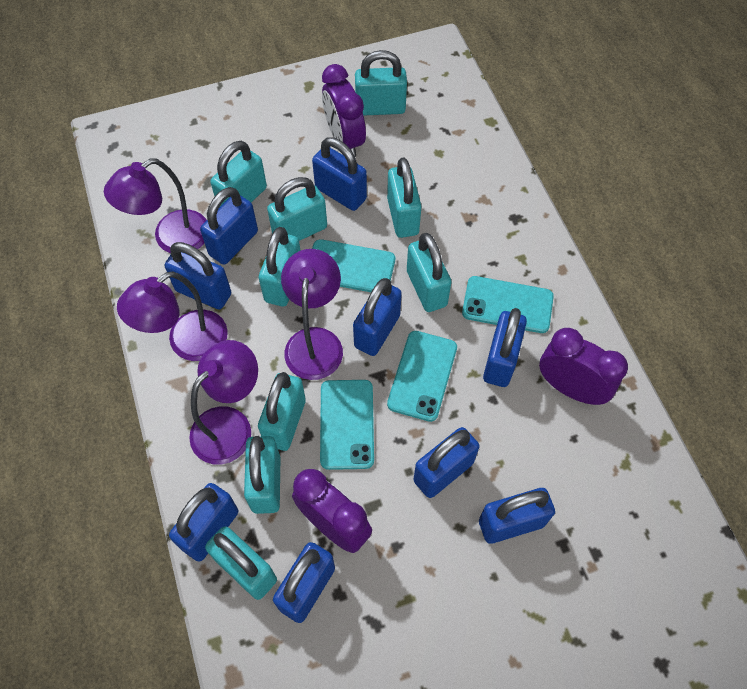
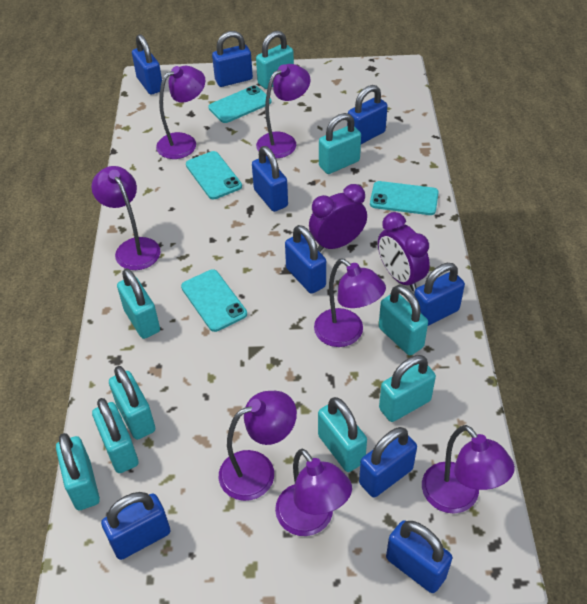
purple clock: 3 -> 2
purple lamp: 4 -> 7

